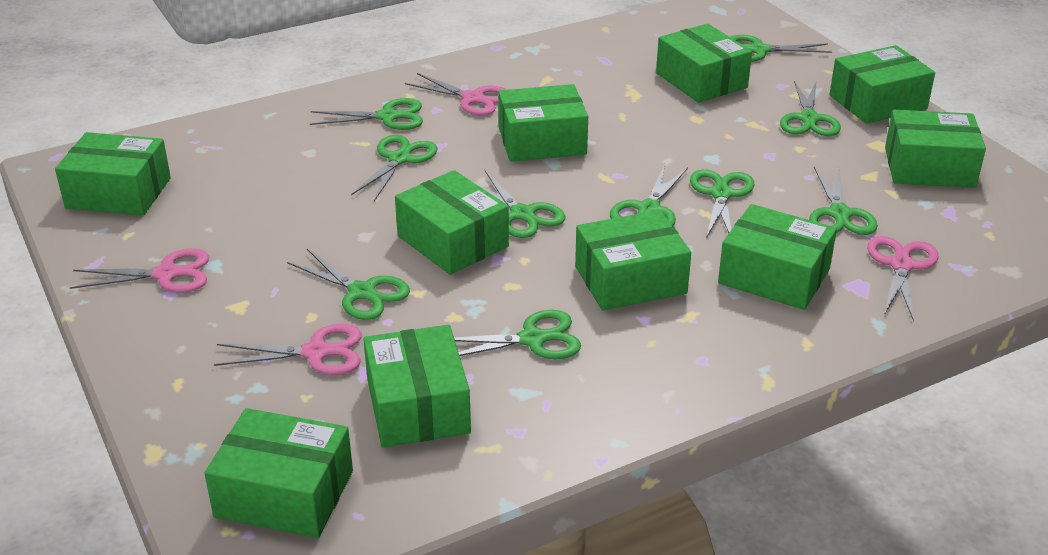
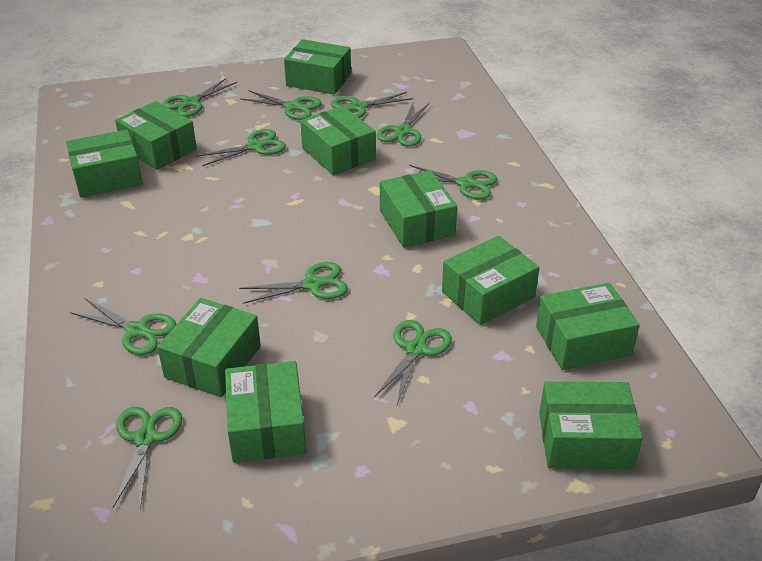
pink scissors: 4 -> 0

